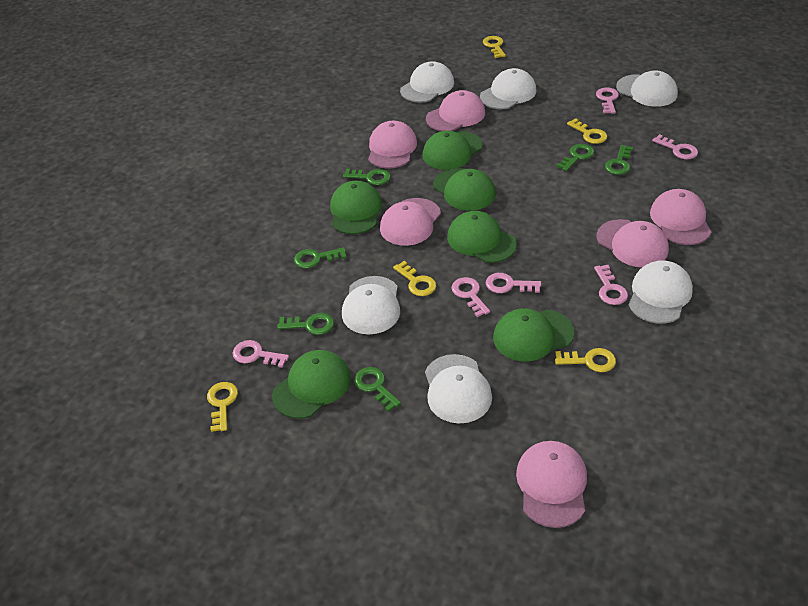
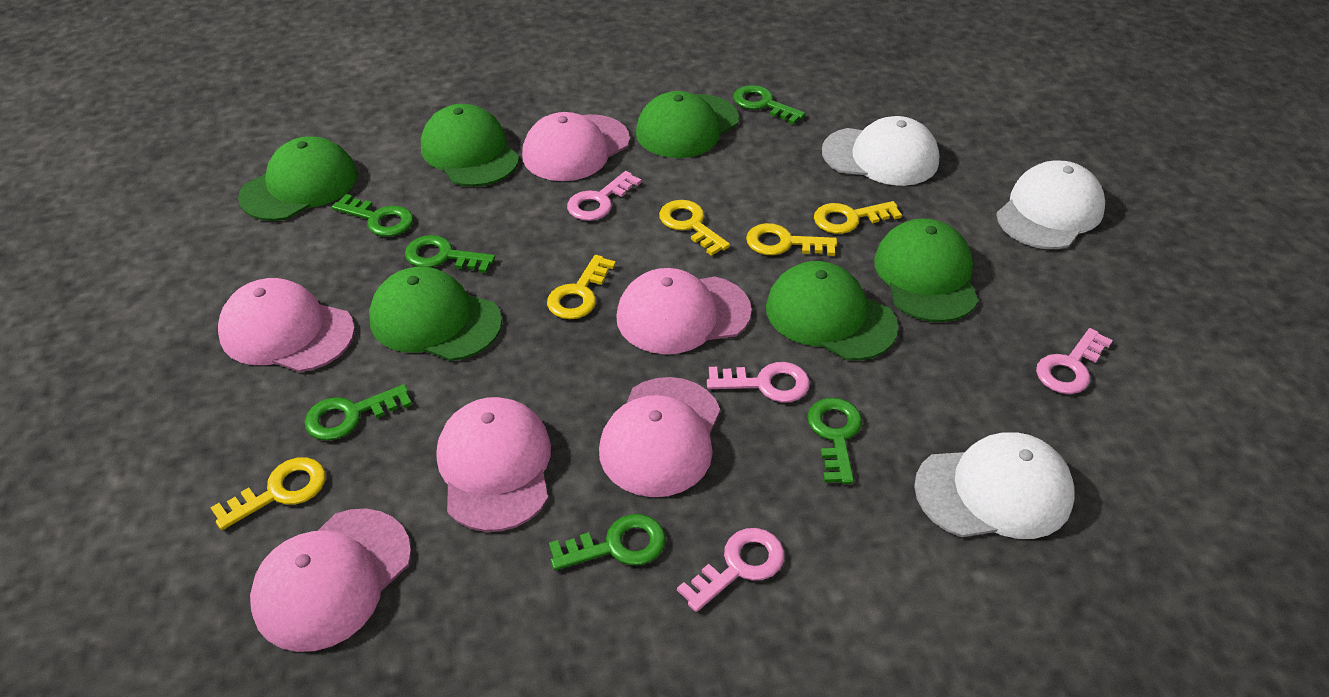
pink key: 6 -> 4
white cap: 6 -> 3

